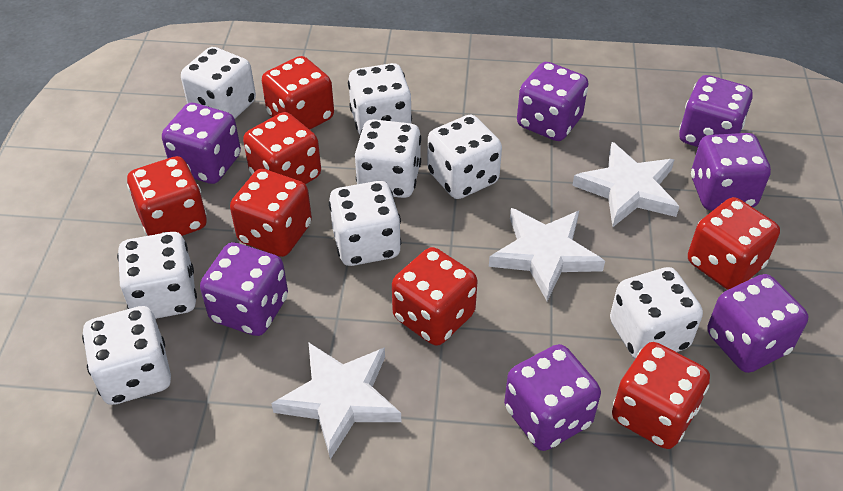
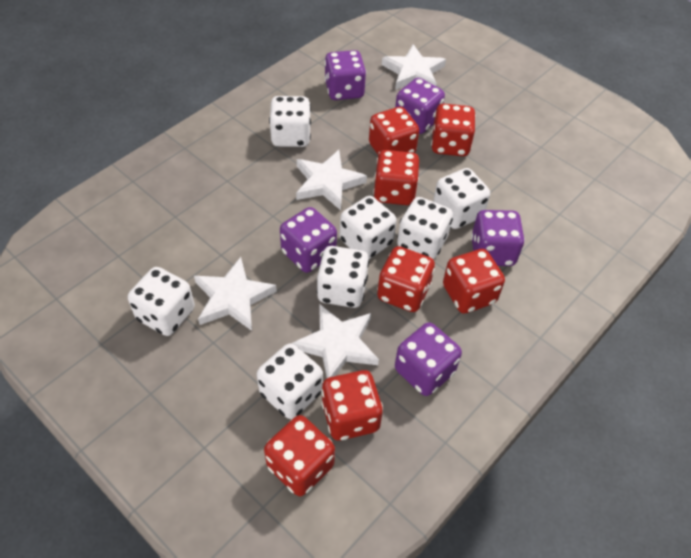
purple dice: 7 -> 5
white dice: 8 -> 7
white star: 3 -> 4

